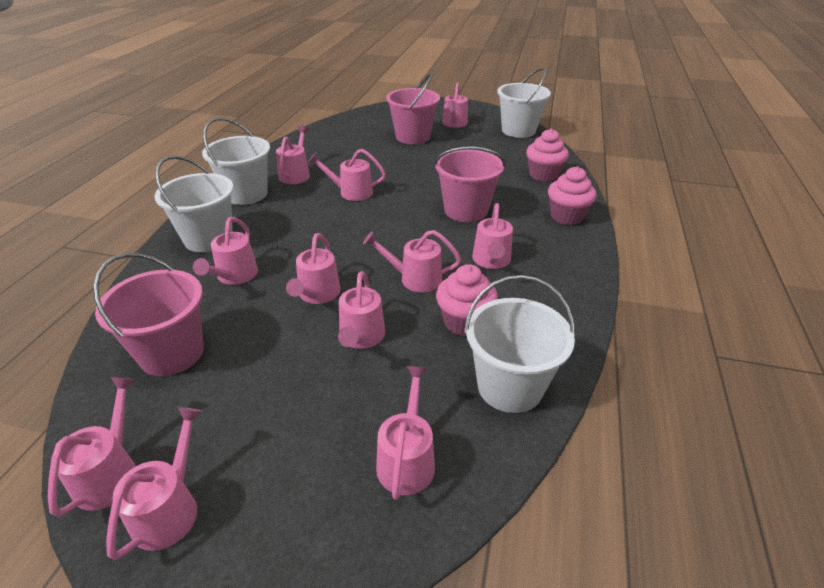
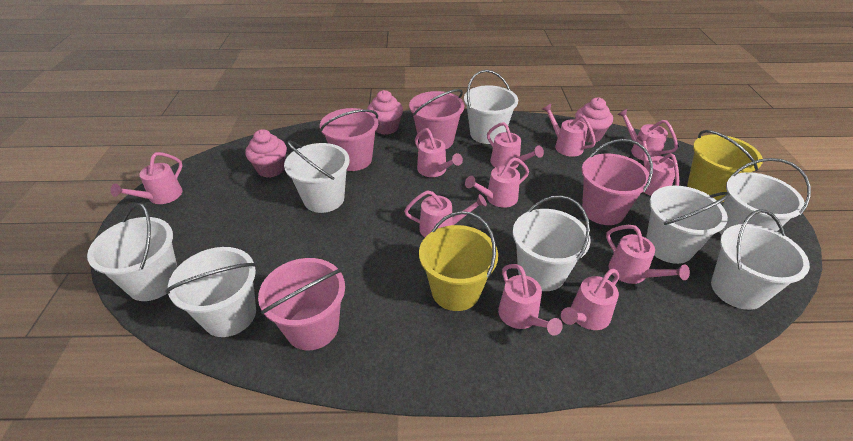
pink bucket: 3 -> 4
white bucket: 4 -> 8
yellow bucket: 0 -> 2

